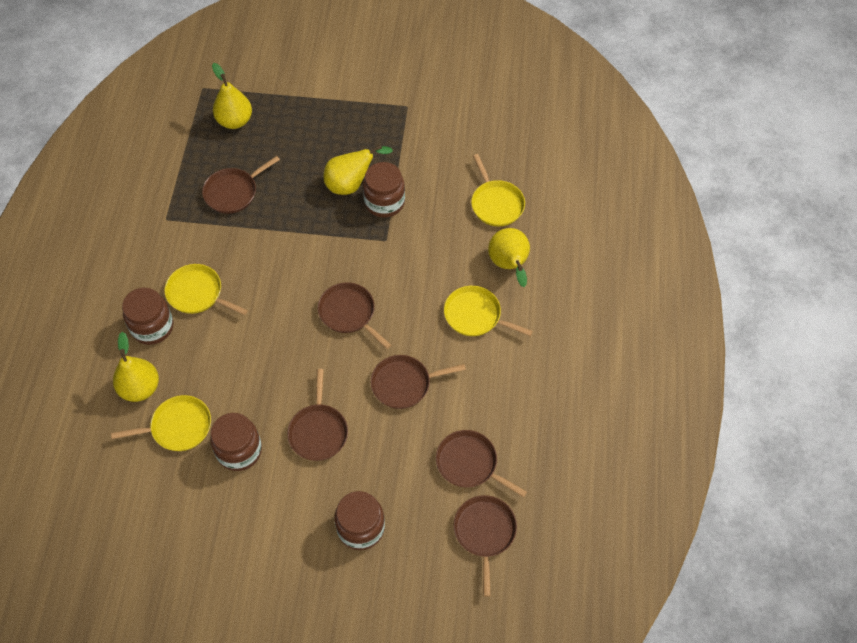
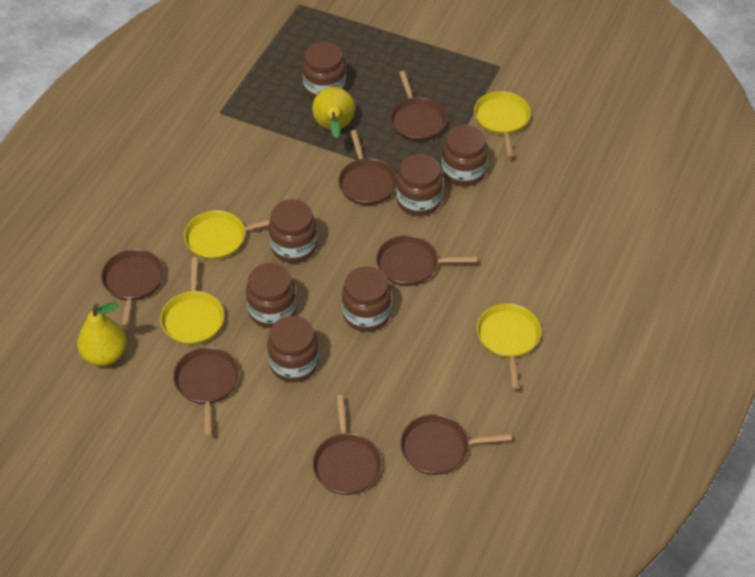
brown jar: 4 -> 7
brown pan: 6 -> 7
yellow pear: 4 -> 2

